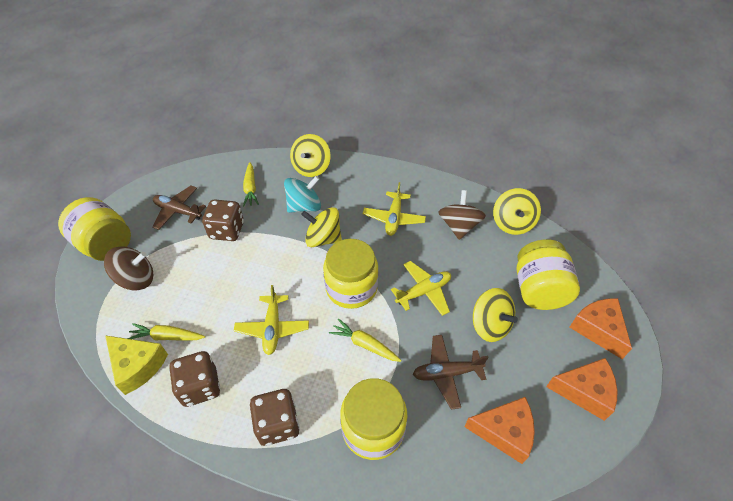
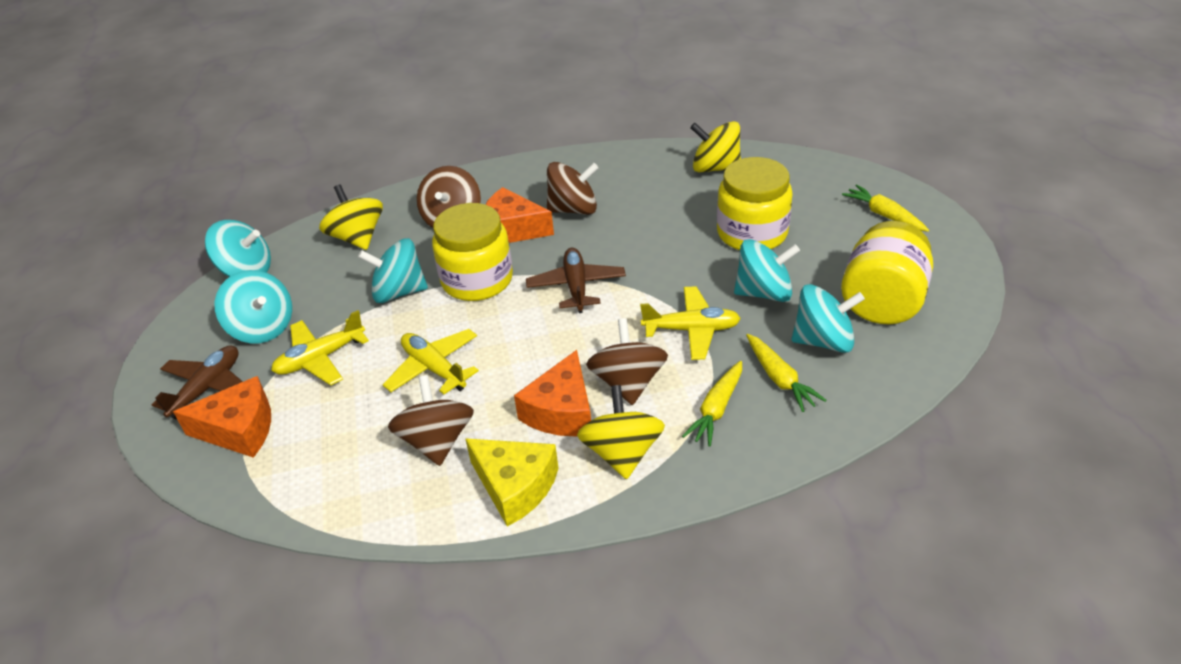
brown dice: 3 -> 0
brown spinning top: 2 -> 4
turquoise spinning top: 1 -> 5
yellow jar: 4 -> 3
yellow spinning top: 4 -> 3

